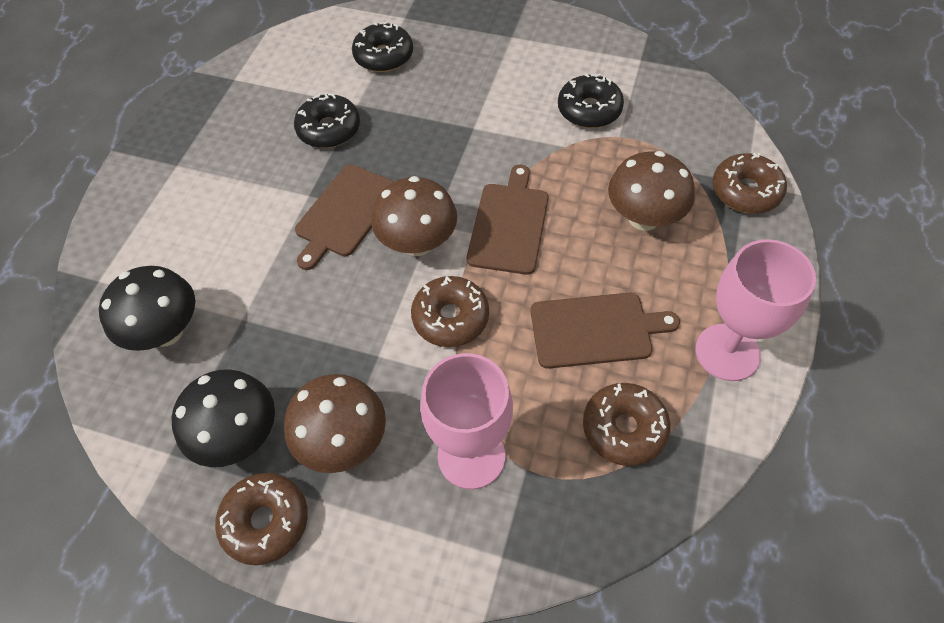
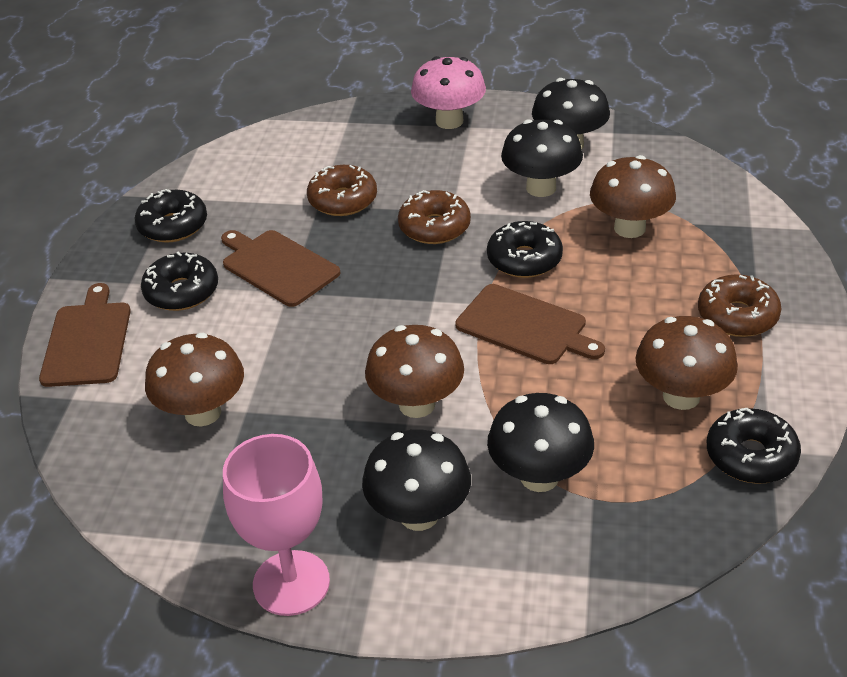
black donut: 3 -> 4
black mushroom: 2 -> 4
brown donut: 4 -> 3
brown mushroom: 3 -> 4
pink goblet: 2 -> 1
pink mushroom: 0 -> 1

